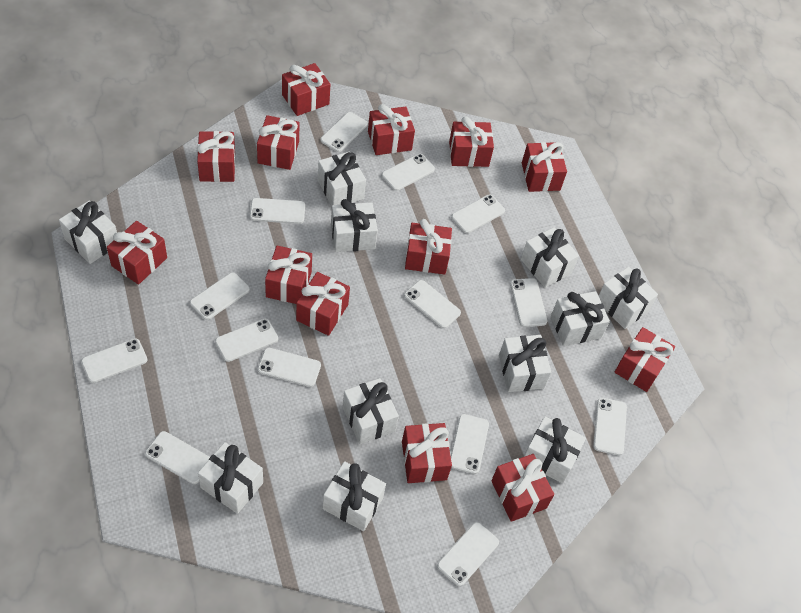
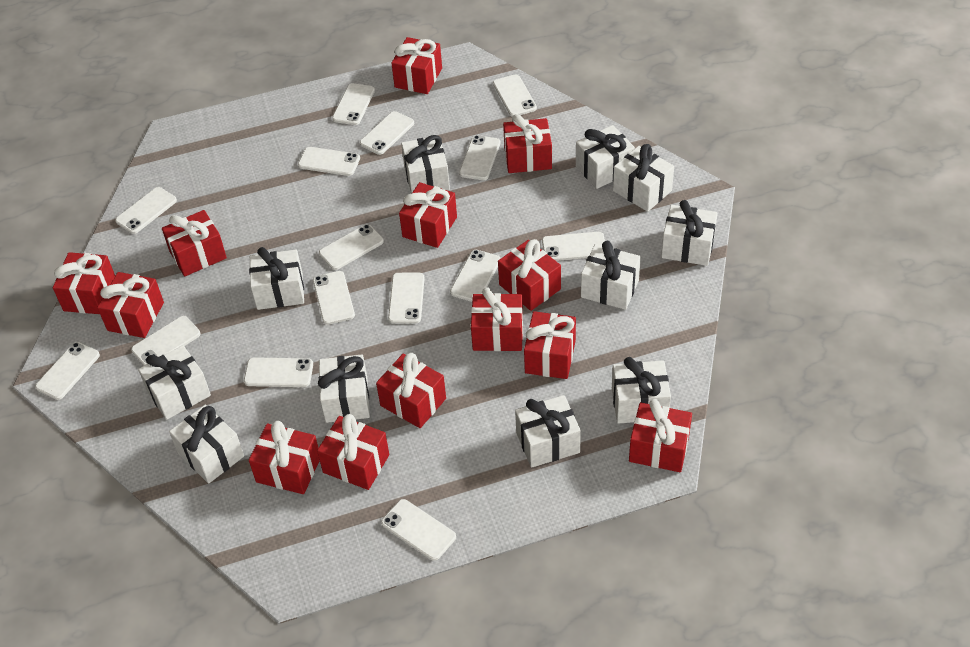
white phone: 14 -> 15

